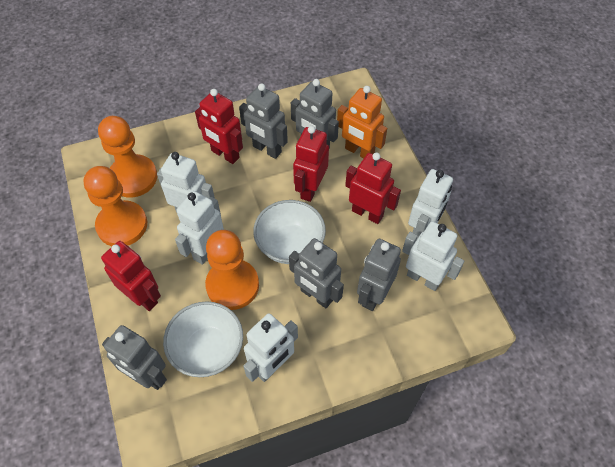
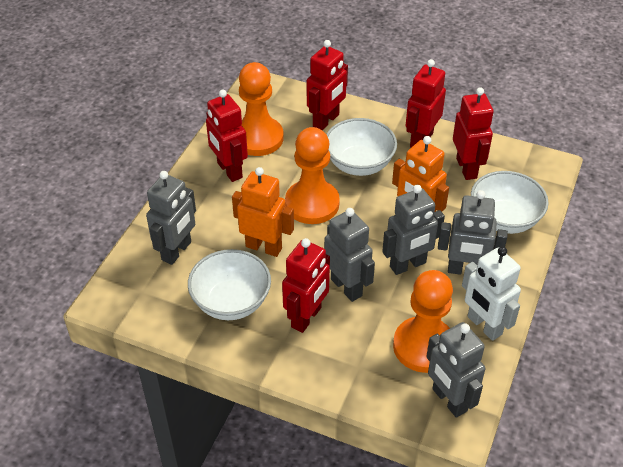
orange robot: 1 -> 2
red robot: 4 -> 5
white bowl: 2 -> 3
white robot: 5 -> 1

